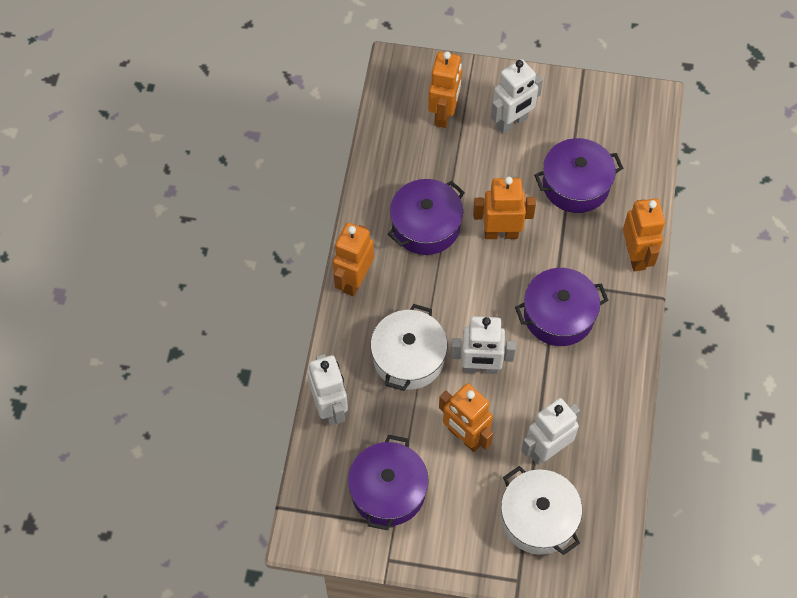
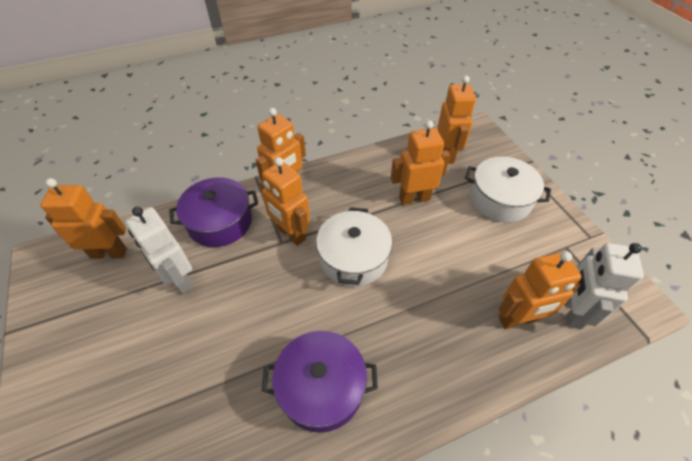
orange robot: 5 -> 6
purple pot: 4 -> 2
white robot: 4 -> 2

